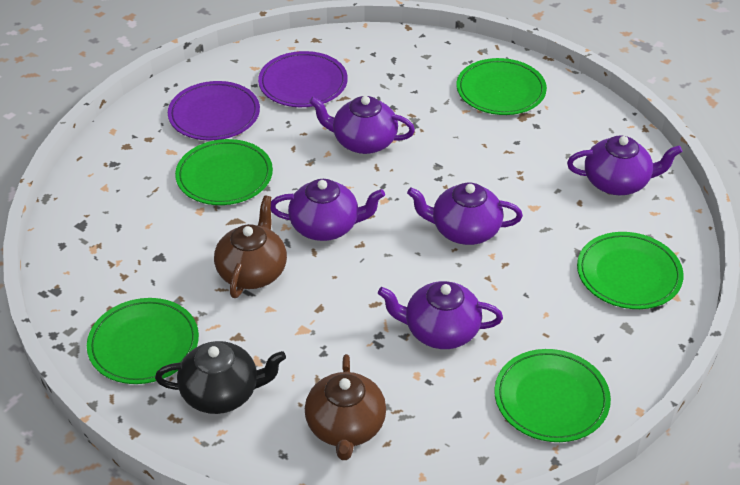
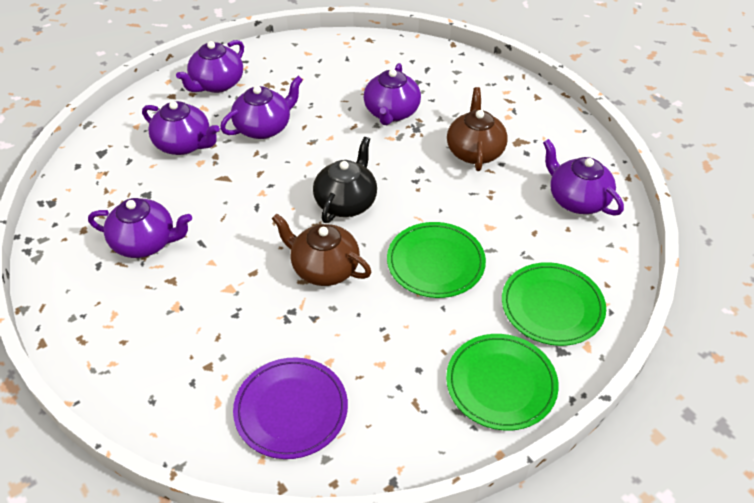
green plate: 5 -> 3
purple plate: 2 -> 1
purple teapot: 5 -> 6

